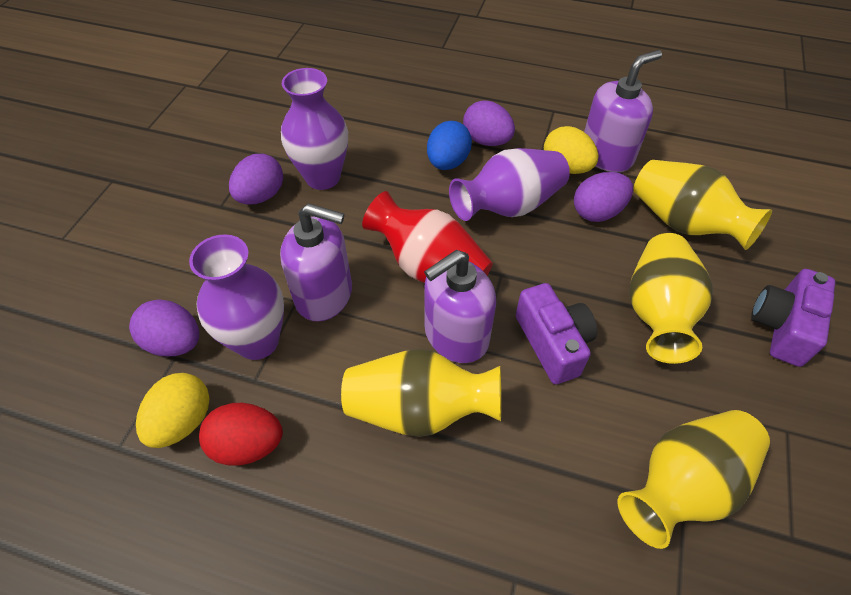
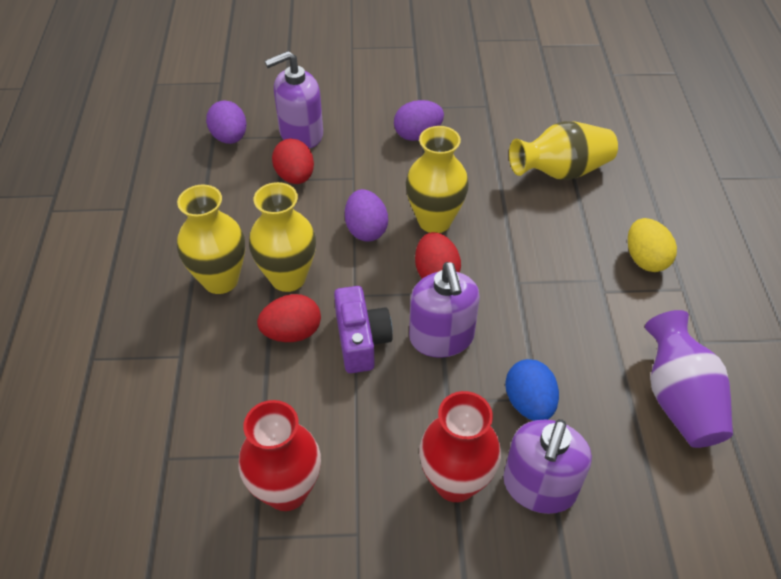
purple camera: 2 -> 1
purple egg: 4 -> 3
purple vase: 3 -> 1
red egg: 1 -> 3
red vase: 1 -> 2
yellow egg: 2 -> 1

